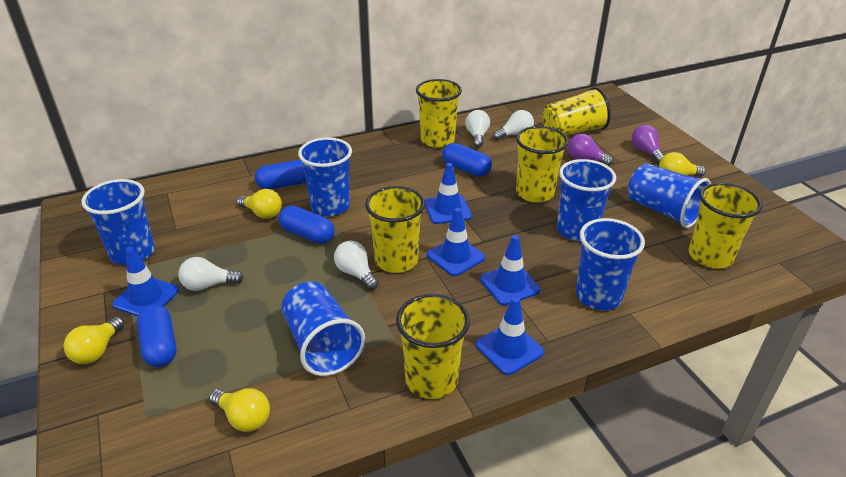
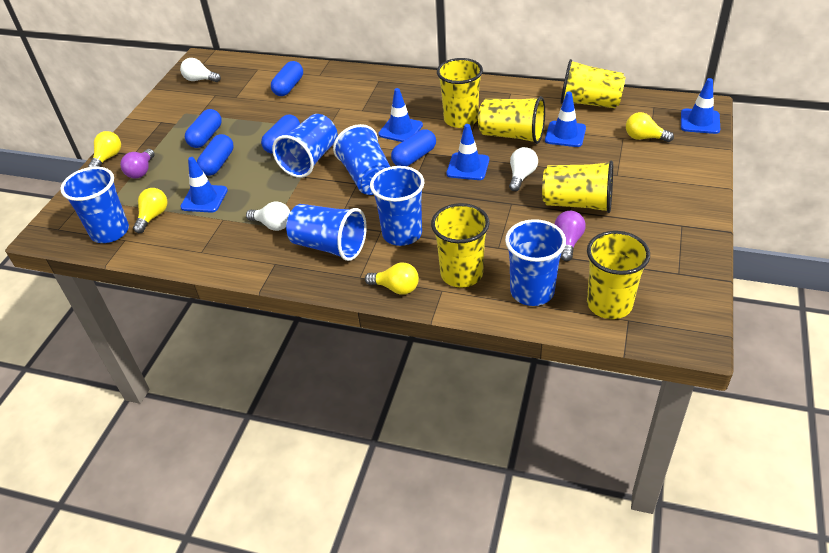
blue capsule: 4 -> 5
white light bulb: 4 -> 3

